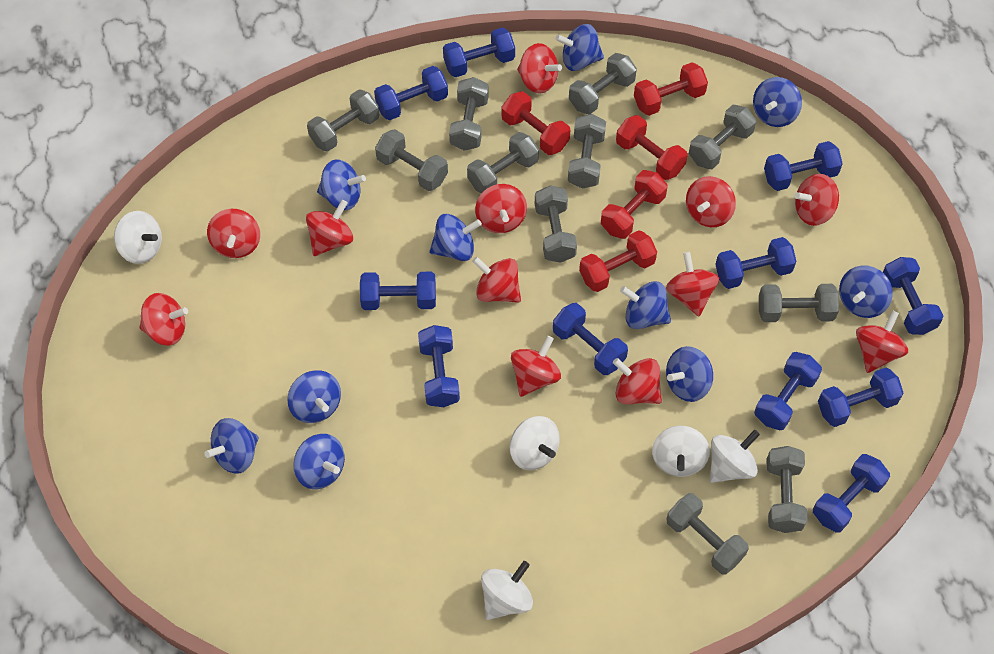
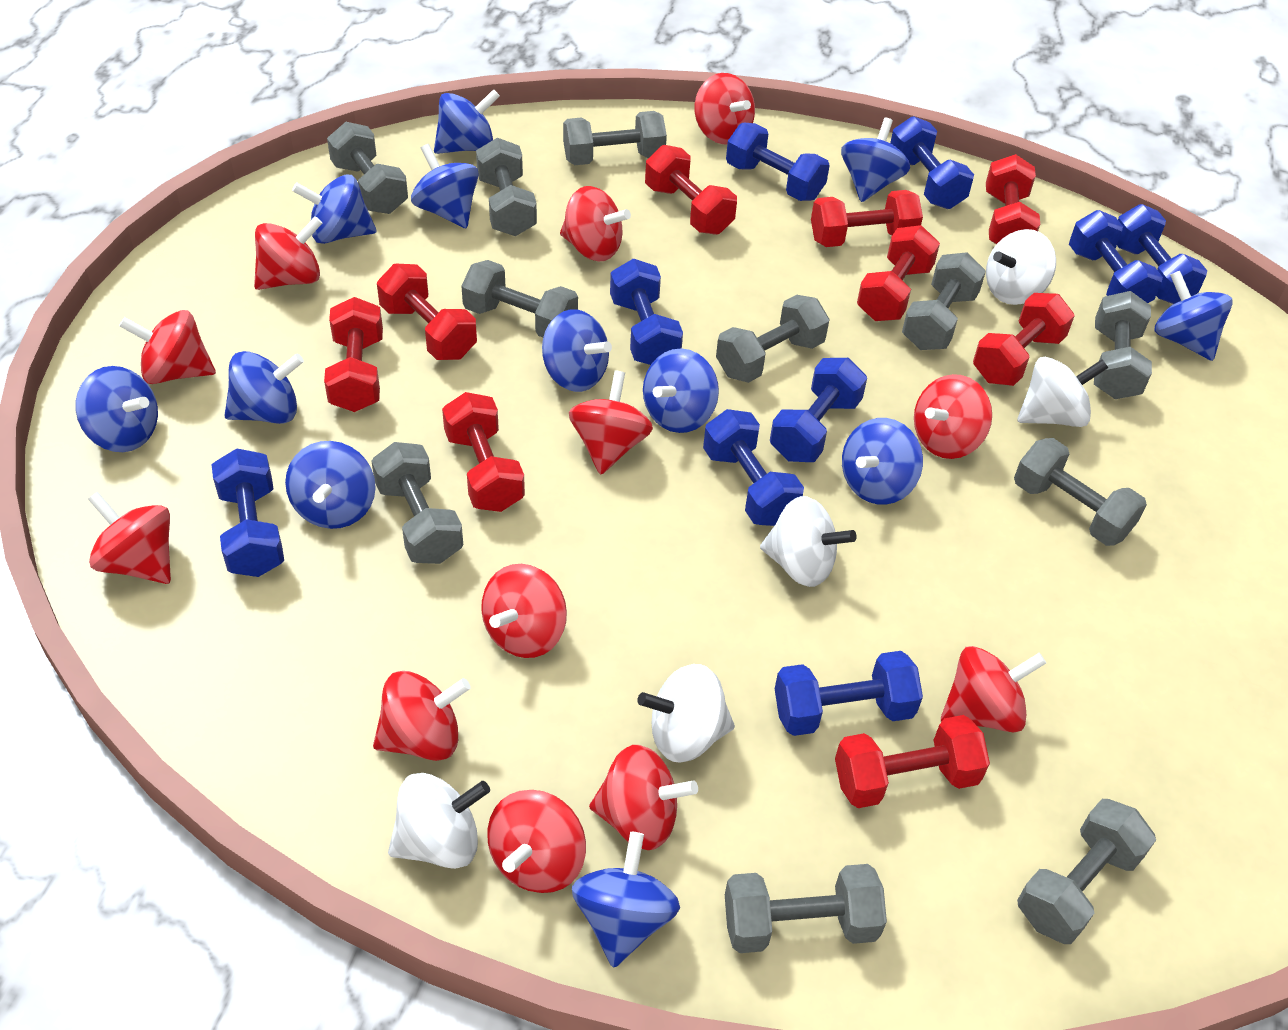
blue dumbbell: 11 -> 9
blue spinning top: 10 -> 12
red dumbbell: 5 -> 9

